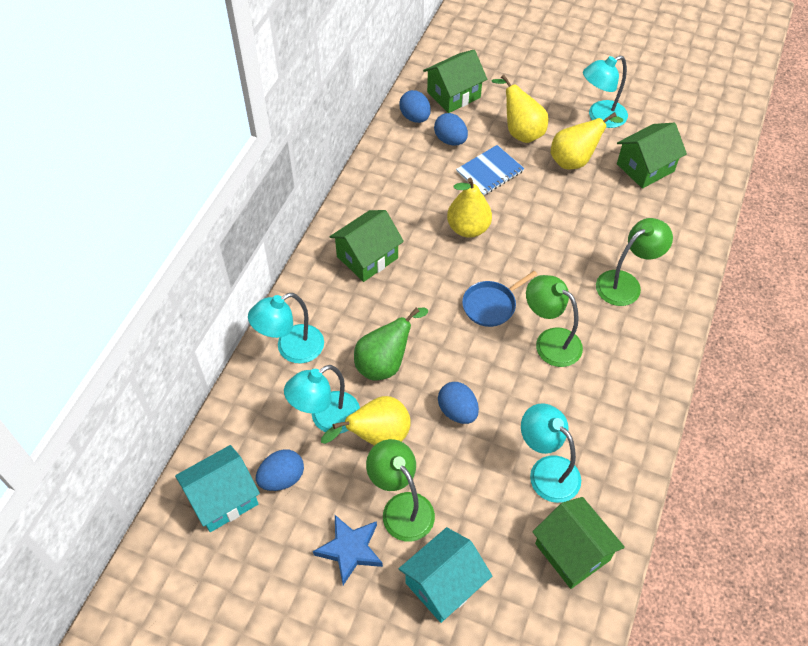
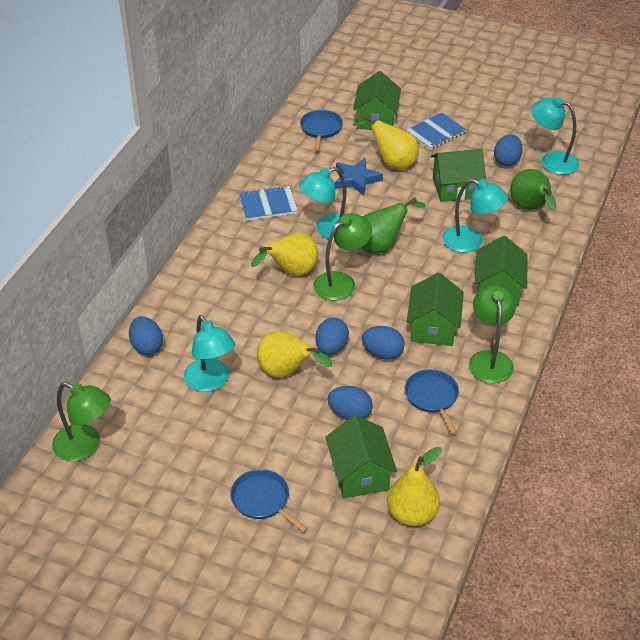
blue egg: 4 -> 5
blue notebook: 1 -> 2
blue pan: 1 -> 3
green house: 4 -> 5
green pear: 1 -> 2
turquoise house: 2 -> 0

